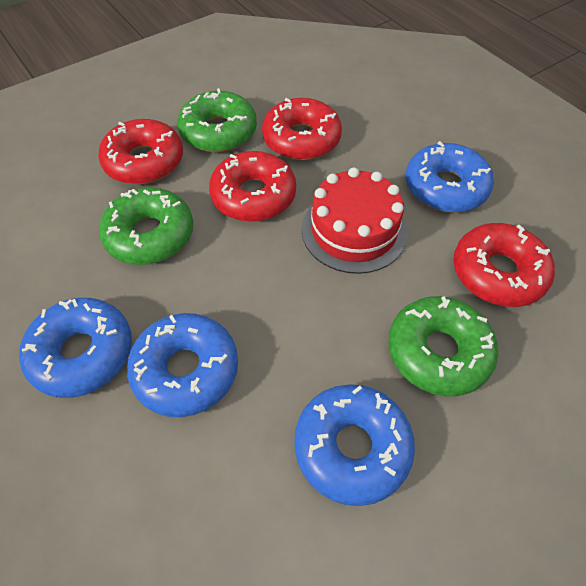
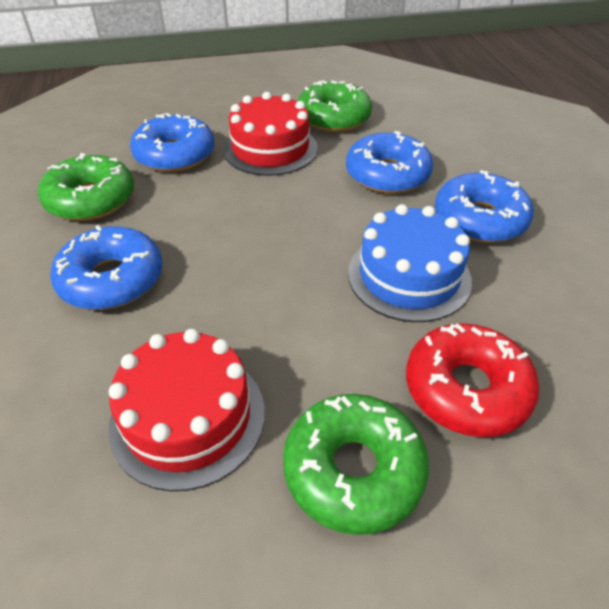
blue cake: 0 -> 1
red cake: 1 -> 2
red donut: 4 -> 1

